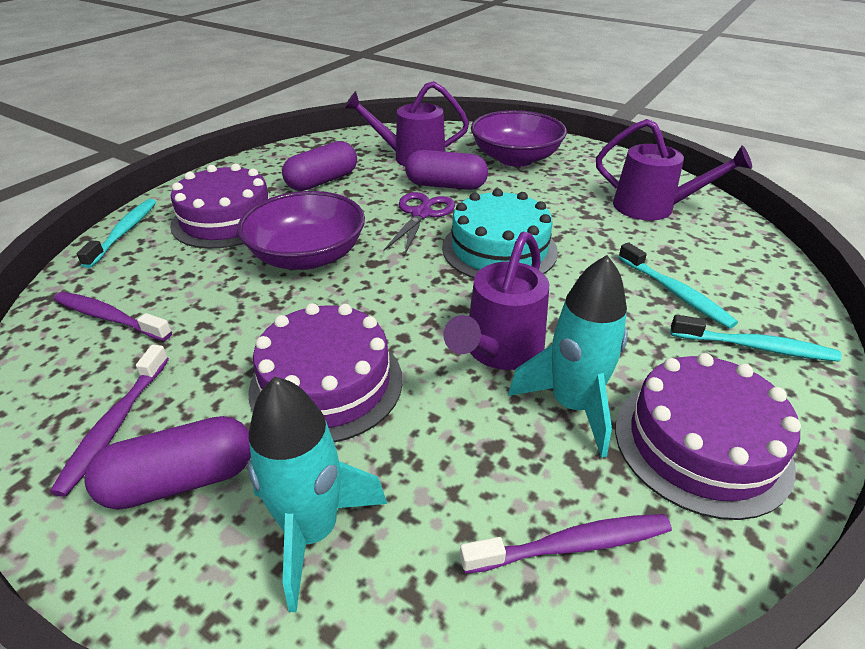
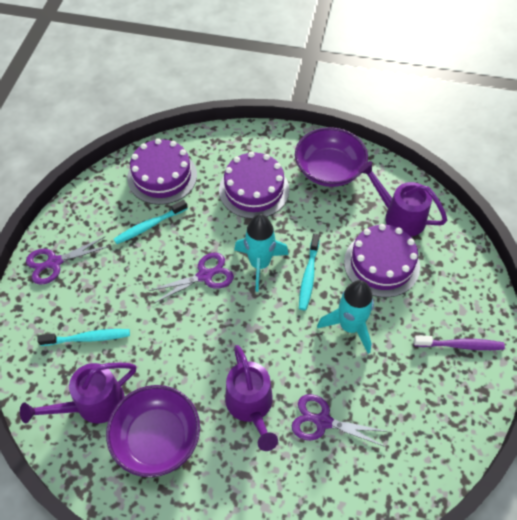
purple capsule: 3 -> 0
purple scissors: 1 -> 3
purple toothbrush: 3 -> 1
turquoise cake: 1 -> 0

